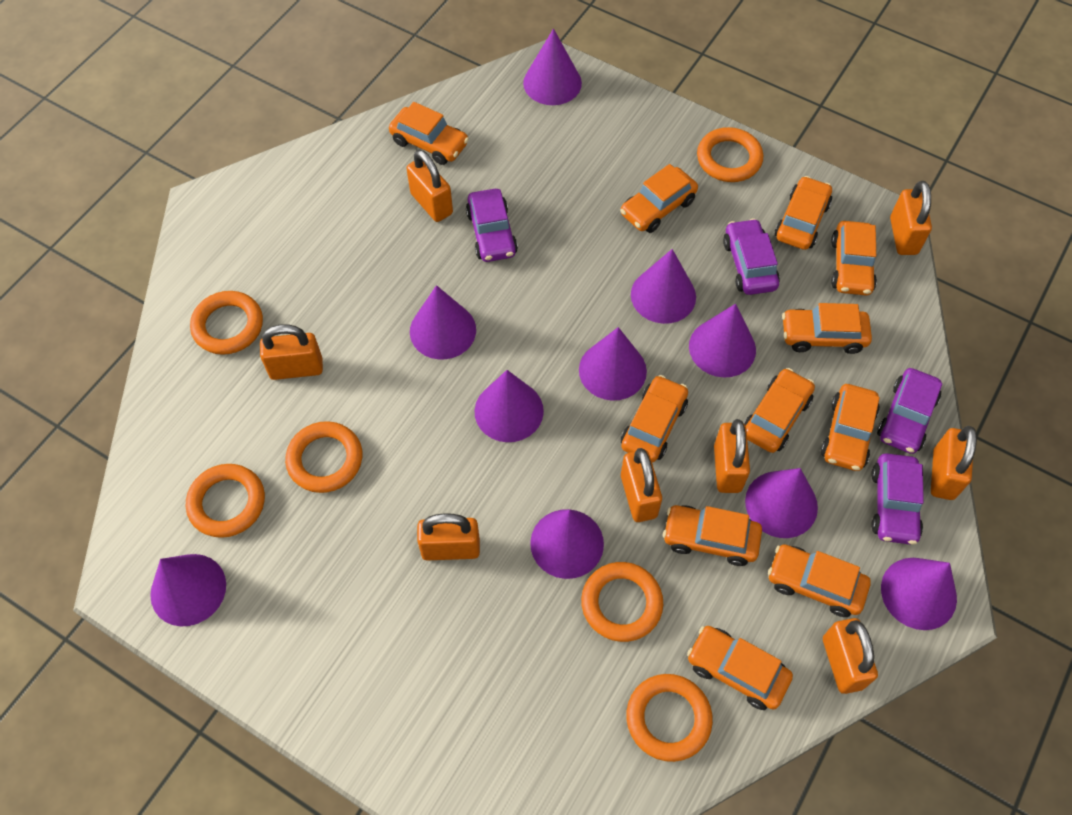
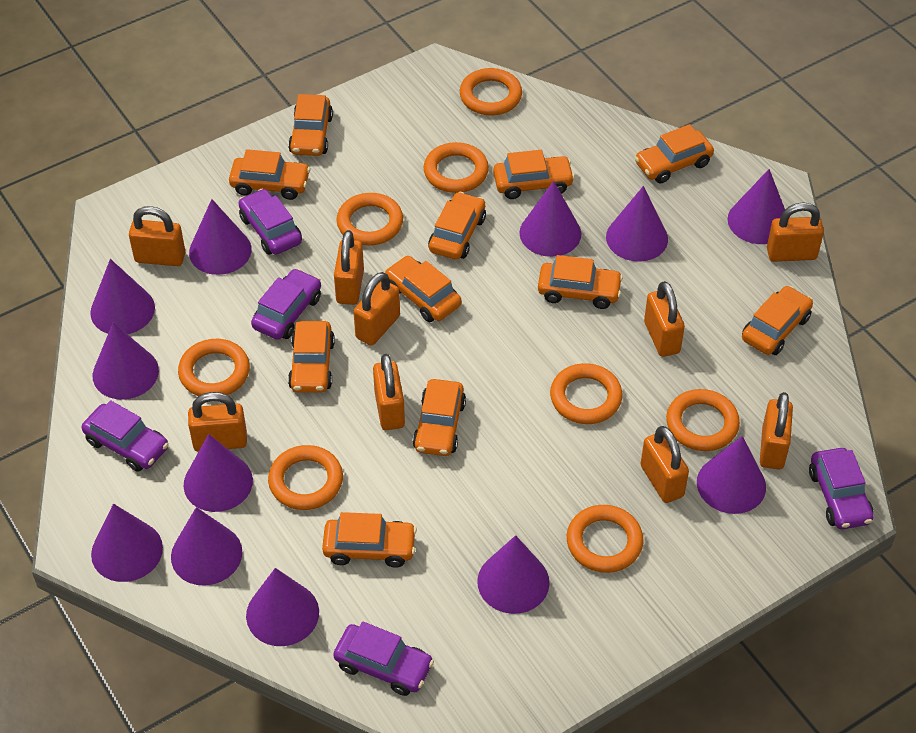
orange padlock: 8 -> 9
orange ring: 6 -> 8
purple car: 4 -> 5
purple cone: 10 -> 12

